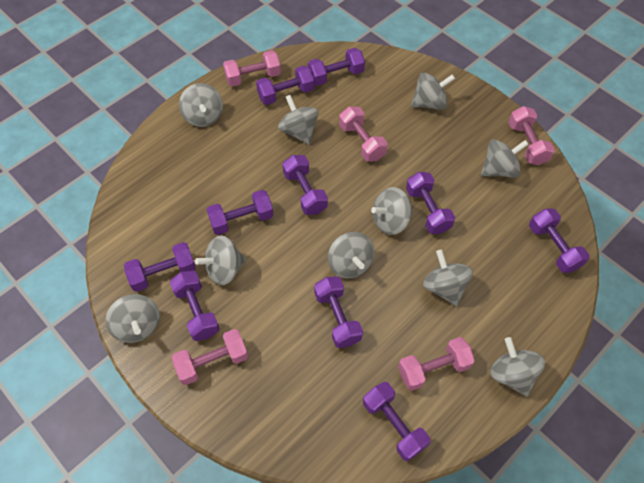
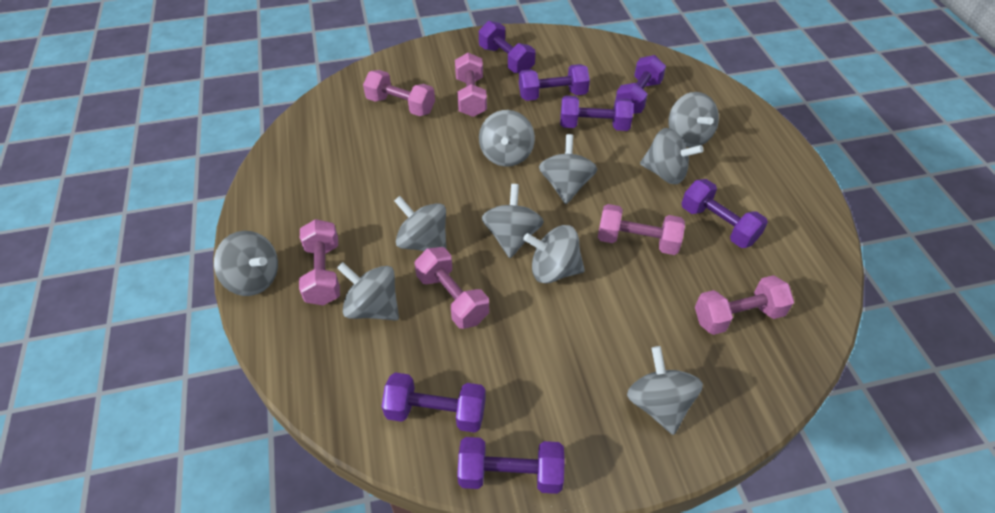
pink dumbbell: 5 -> 6
purple dumbbell: 10 -> 7

